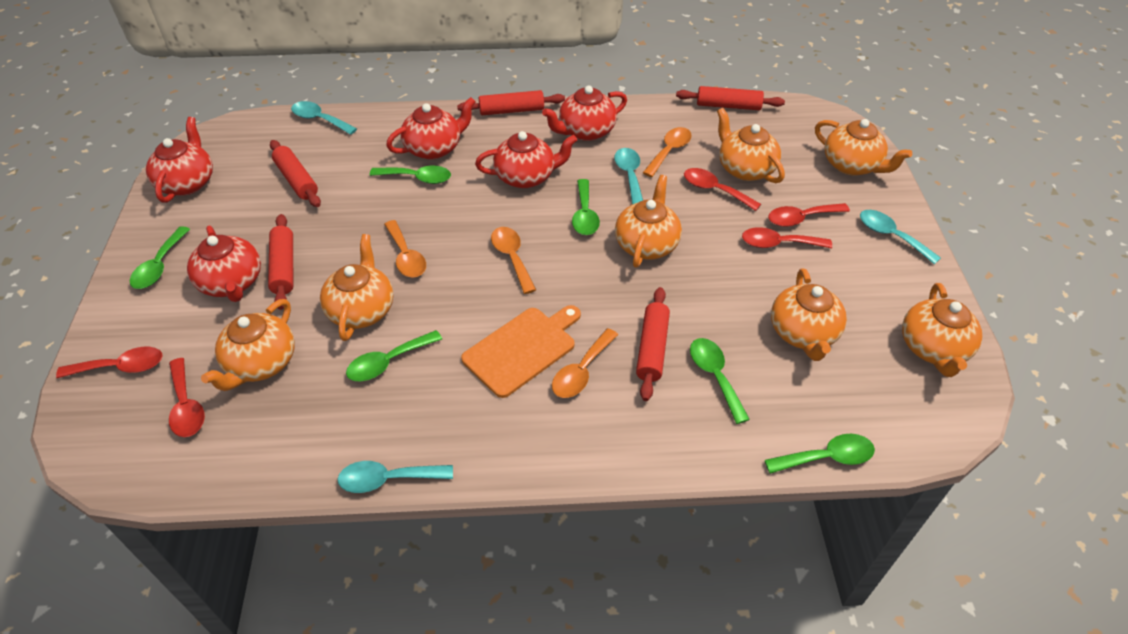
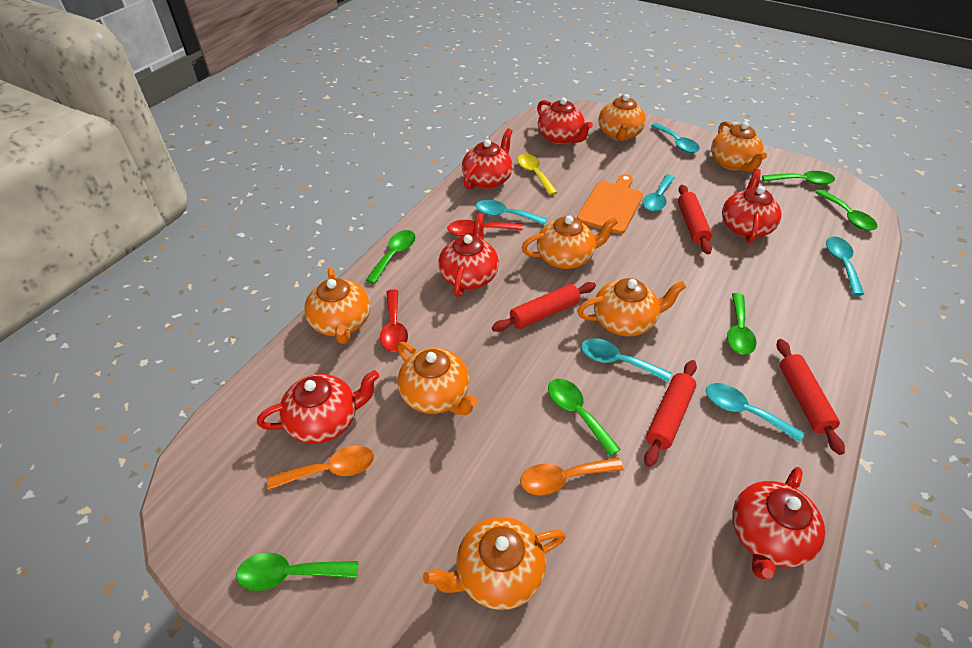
orange spoon: 4 -> 2
red rolling pin: 5 -> 4
red spoon: 5 -> 2
red teapot: 5 -> 6
turquoise spoon: 4 -> 6
yellow spoon: 0 -> 1

